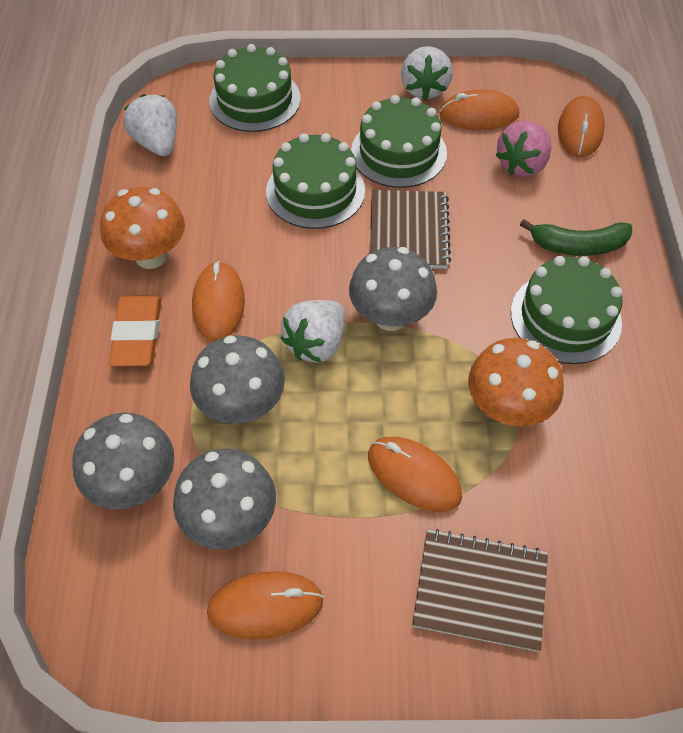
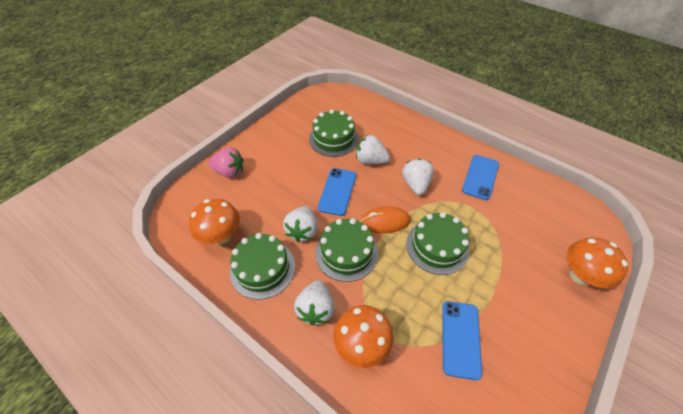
blue phone: 0 -> 3
brown notebook: 2 -> 0
green banana: 1 -> 0
grey mushroom: 4 -> 0
orange eraser: 1 -> 0
orange mouse: 5 -> 1
orange mushroom: 2 -> 3
white strawberry: 3 -> 4

